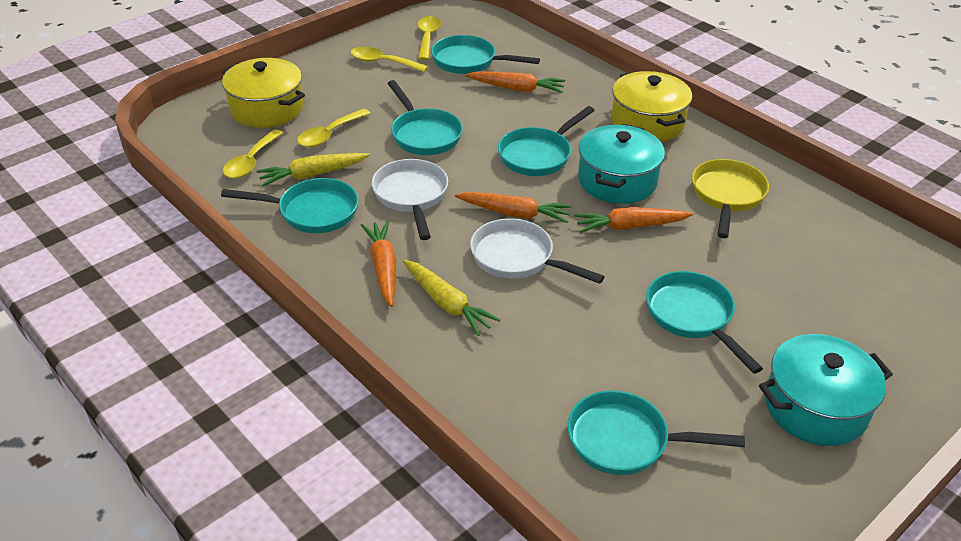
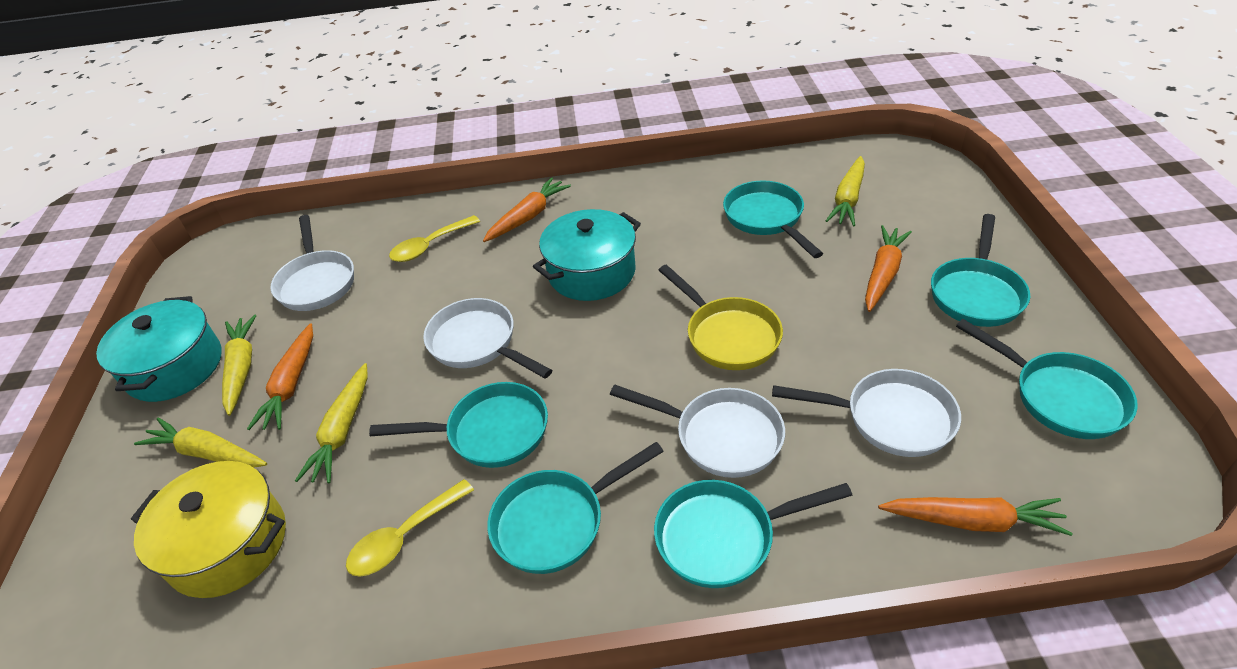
white pan: 2 -> 4
yellow carrot: 2 -> 4
yellow pot: 2 -> 1
yellow spoon: 4 -> 2

